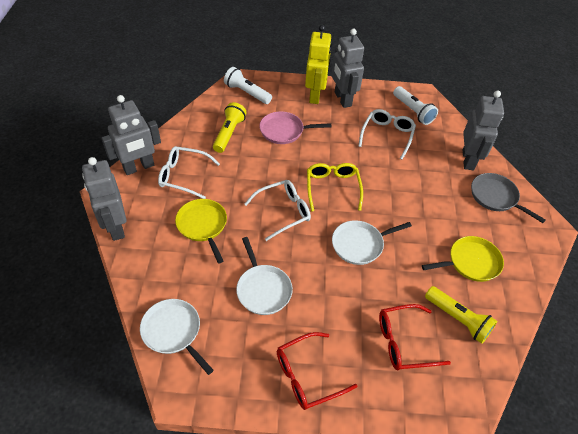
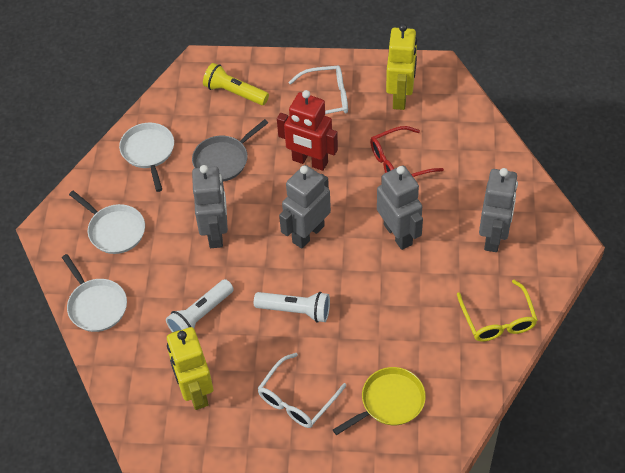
pink pan: 1 -> 0
red glasses: 2 -> 1
red robot: 0 -> 1
white glasses: 3 -> 2
yellow flashlight: 2 -> 1
yellow pan: 2 -> 1
yellow robot: 1 -> 2

